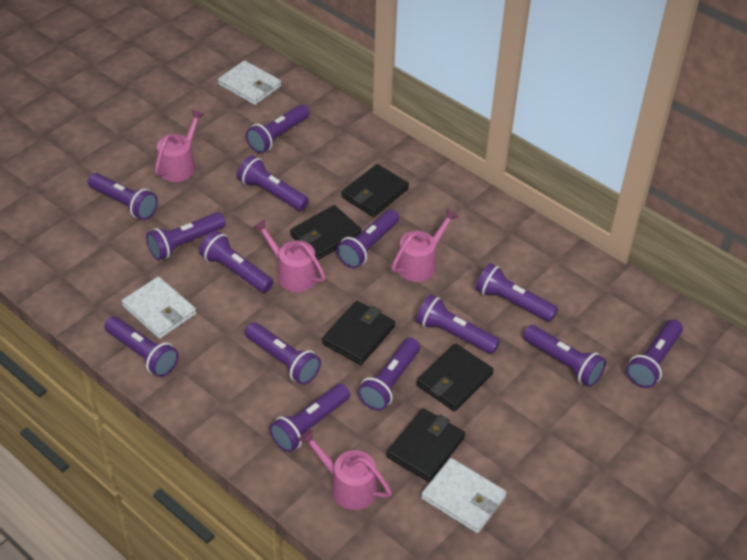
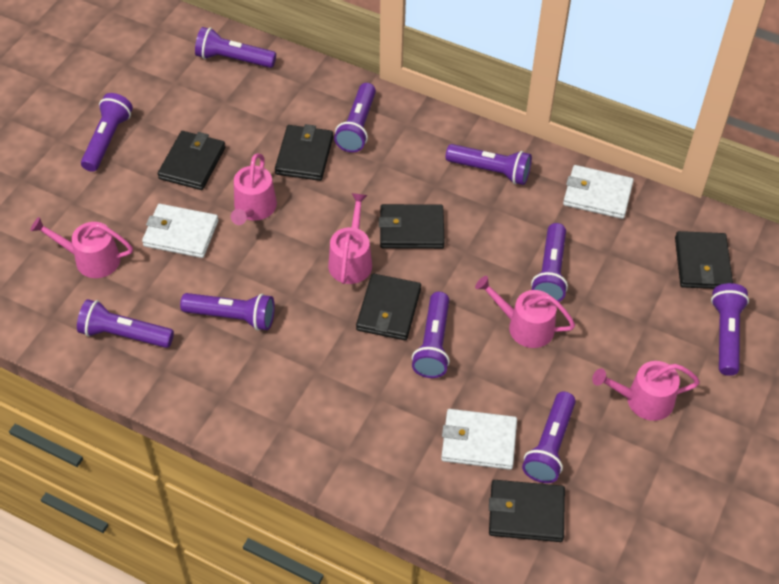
black wallet: 5 -> 6
pink watering can: 4 -> 5
purple flashlight: 14 -> 10

